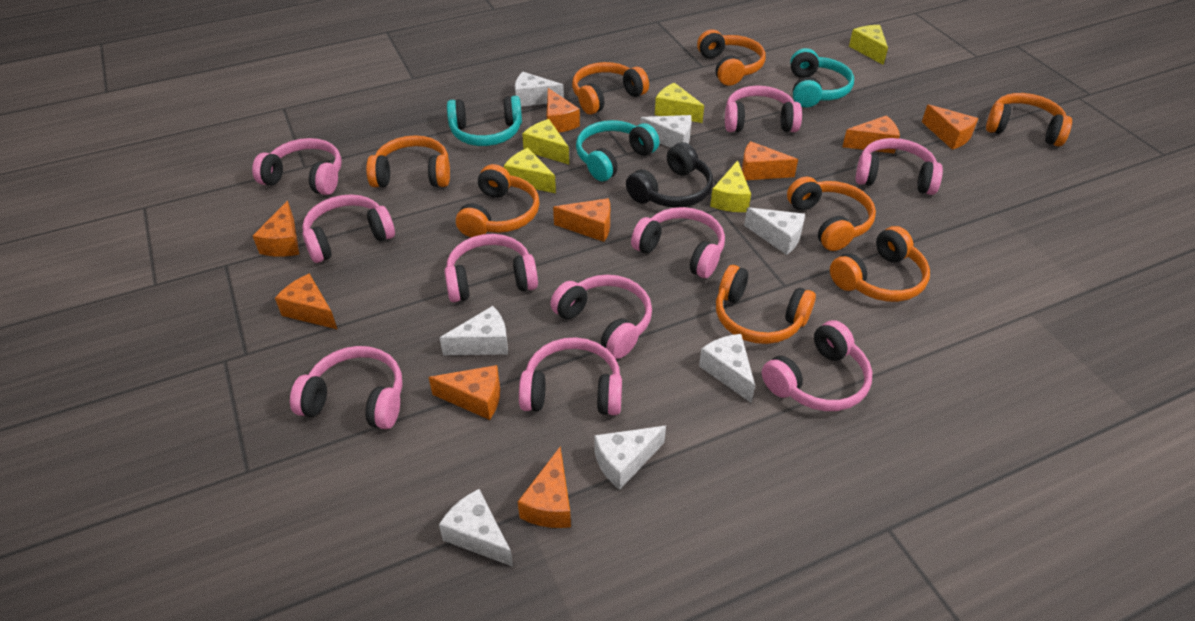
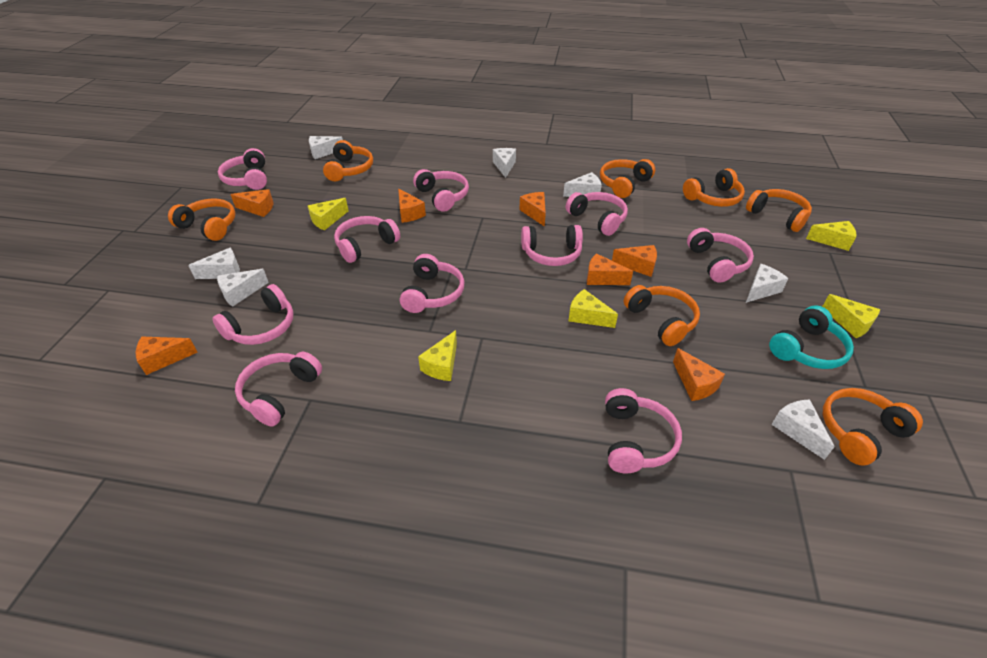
black headphones: 1 -> 0
orange cheese: 9 -> 7
orange headphones: 8 -> 7
turquoise headphones: 3 -> 1

